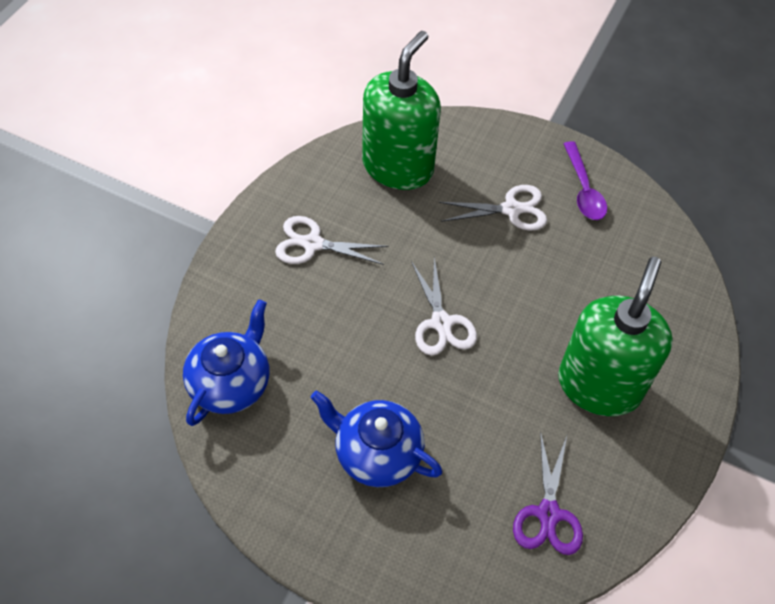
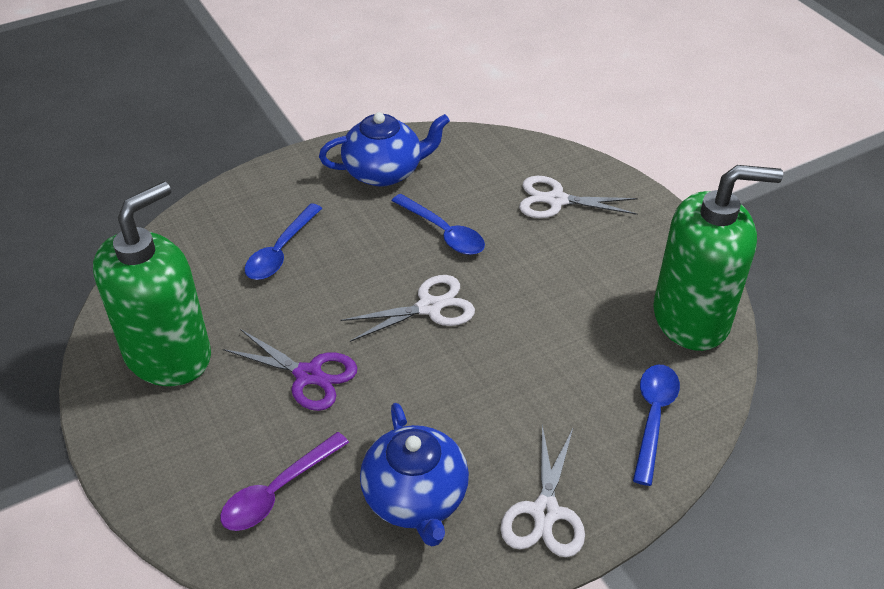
blue spoon: 0 -> 3

